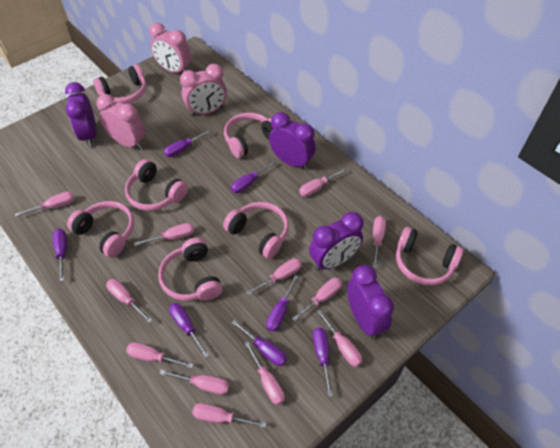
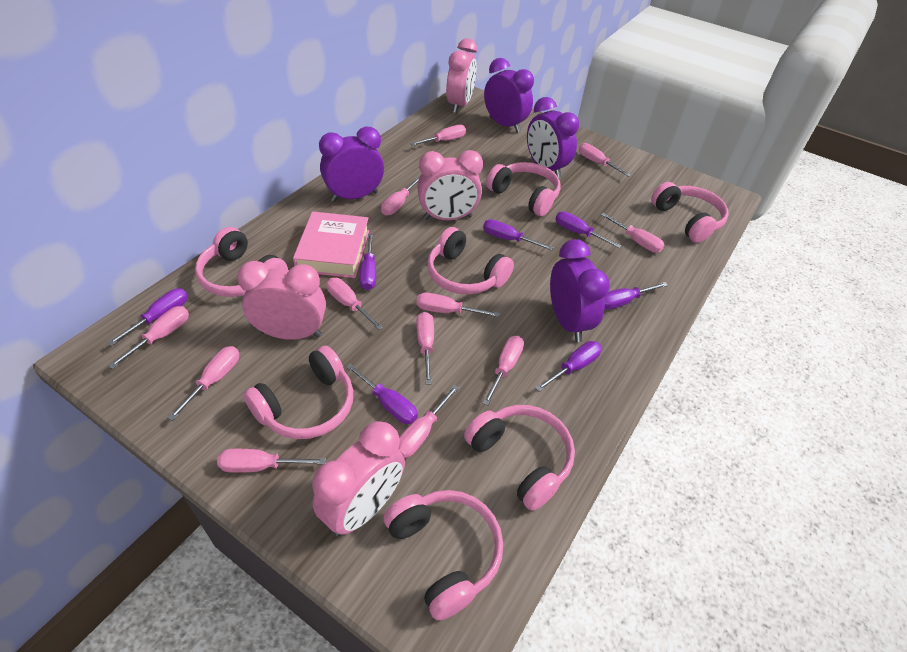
pink book: 0 -> 1
pink clock: 3 -> 4

